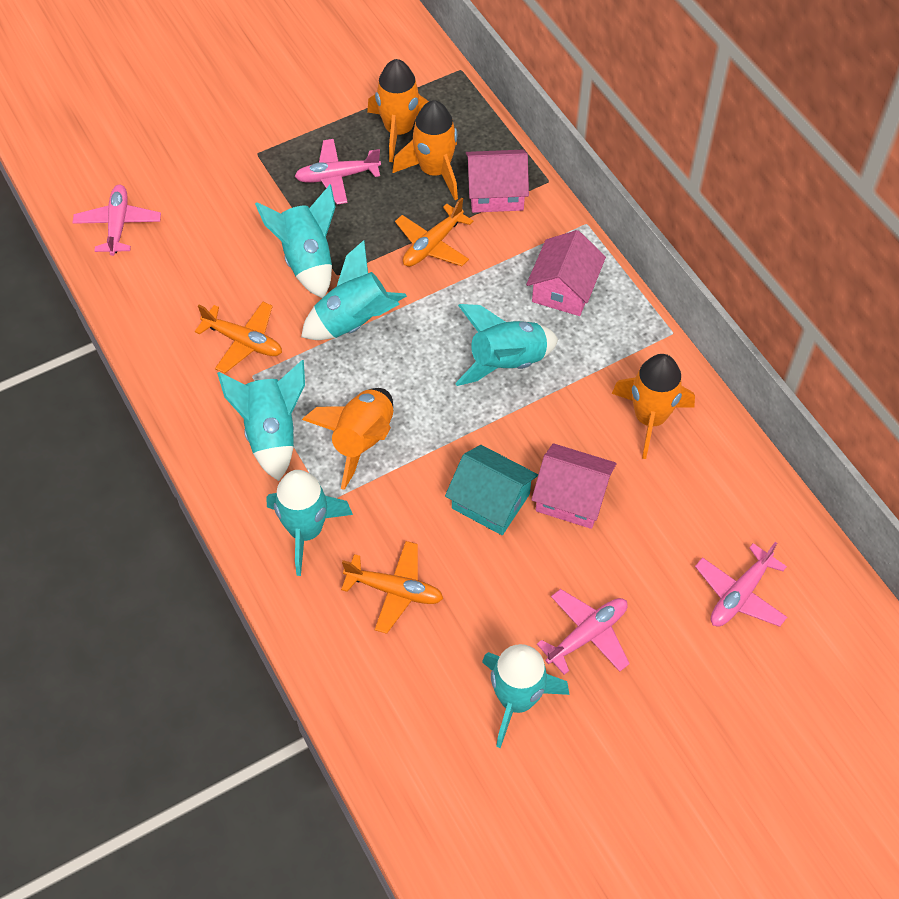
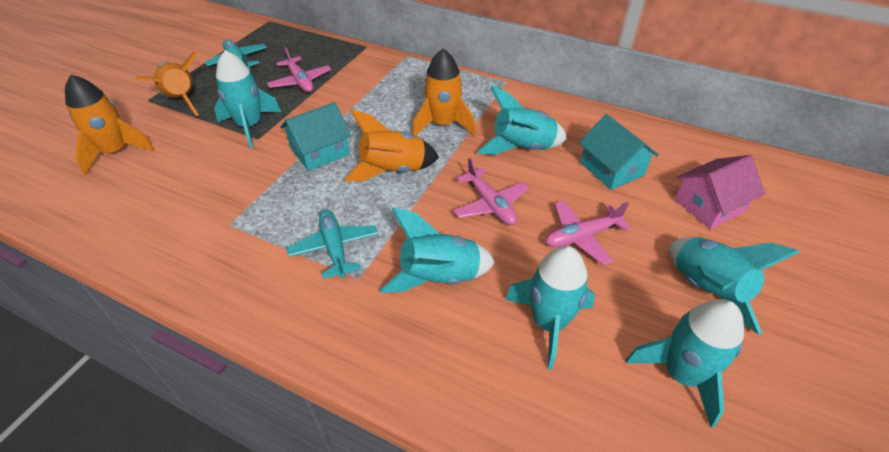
orange plane: 3 -> 0
pink house: 3 -> 1
pink plane: 4 -> 3
turquoise house: 1 -> 2
turquoise plane: 0 -> 2

